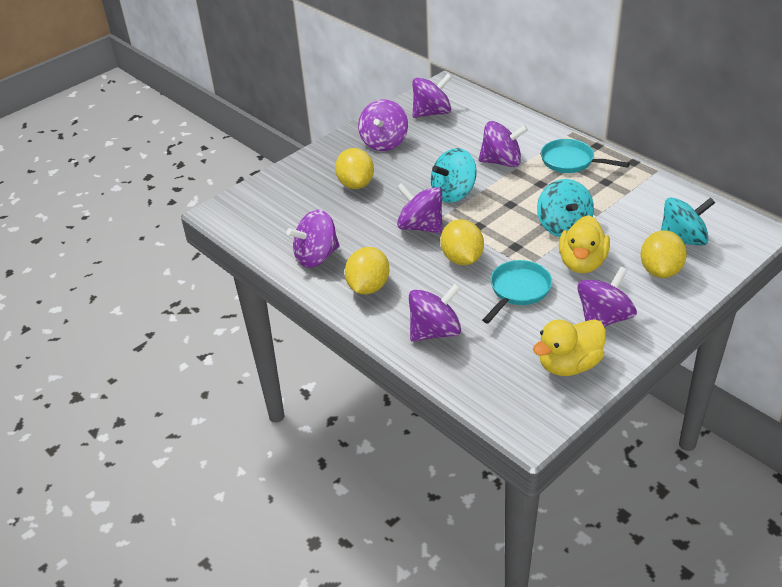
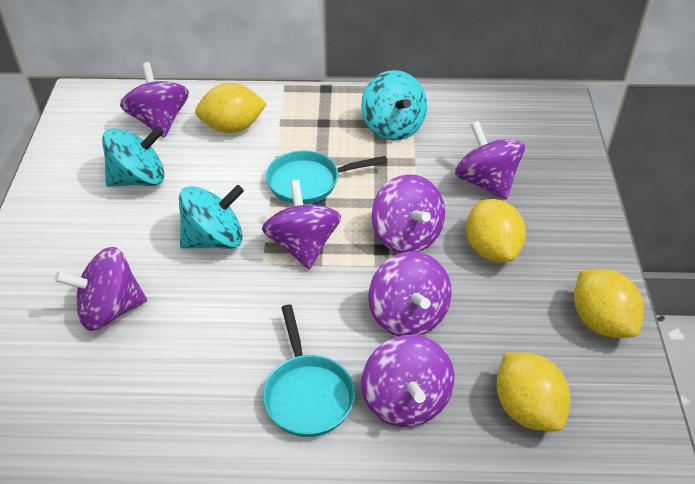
yellow duck: 2 -> 0

